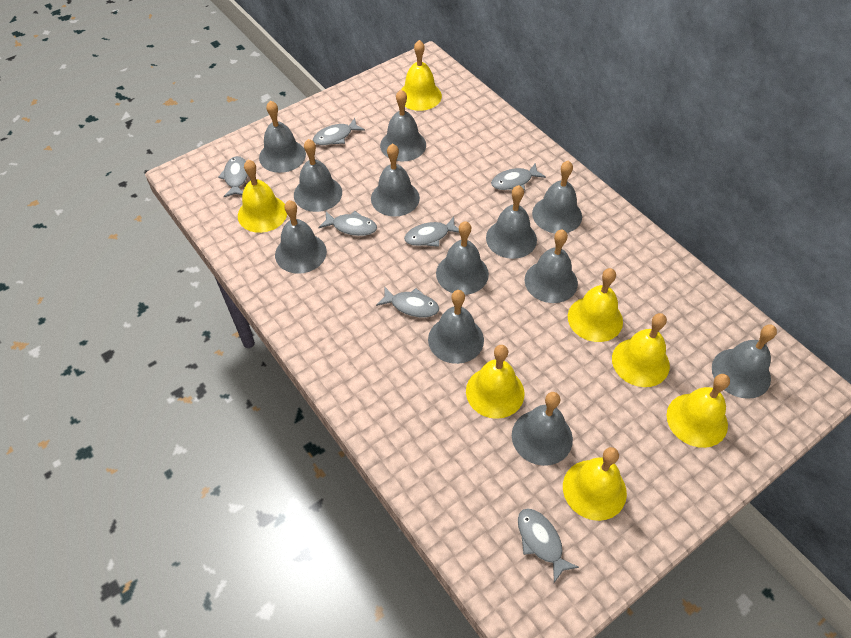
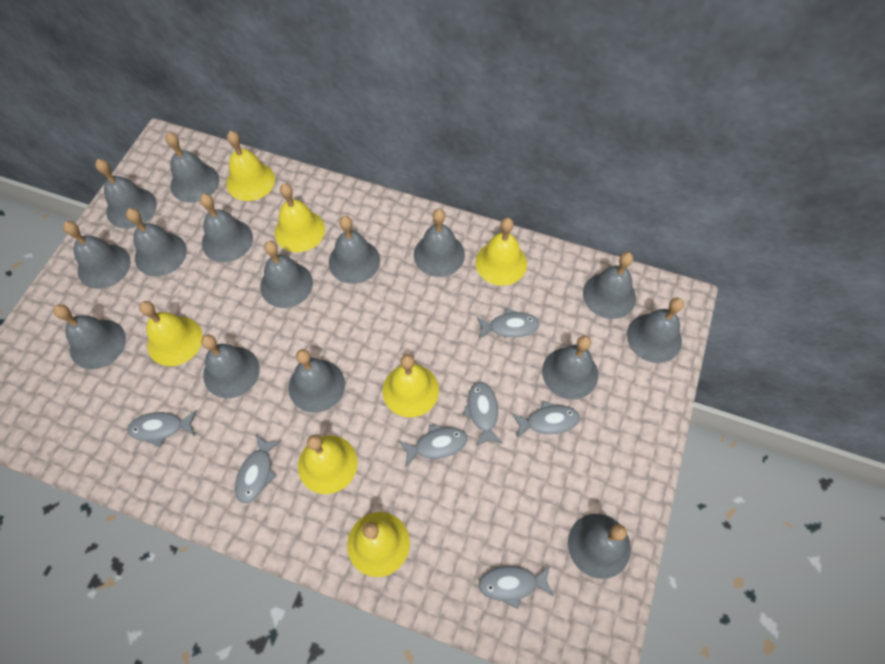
grey bell: 12 -> 15

